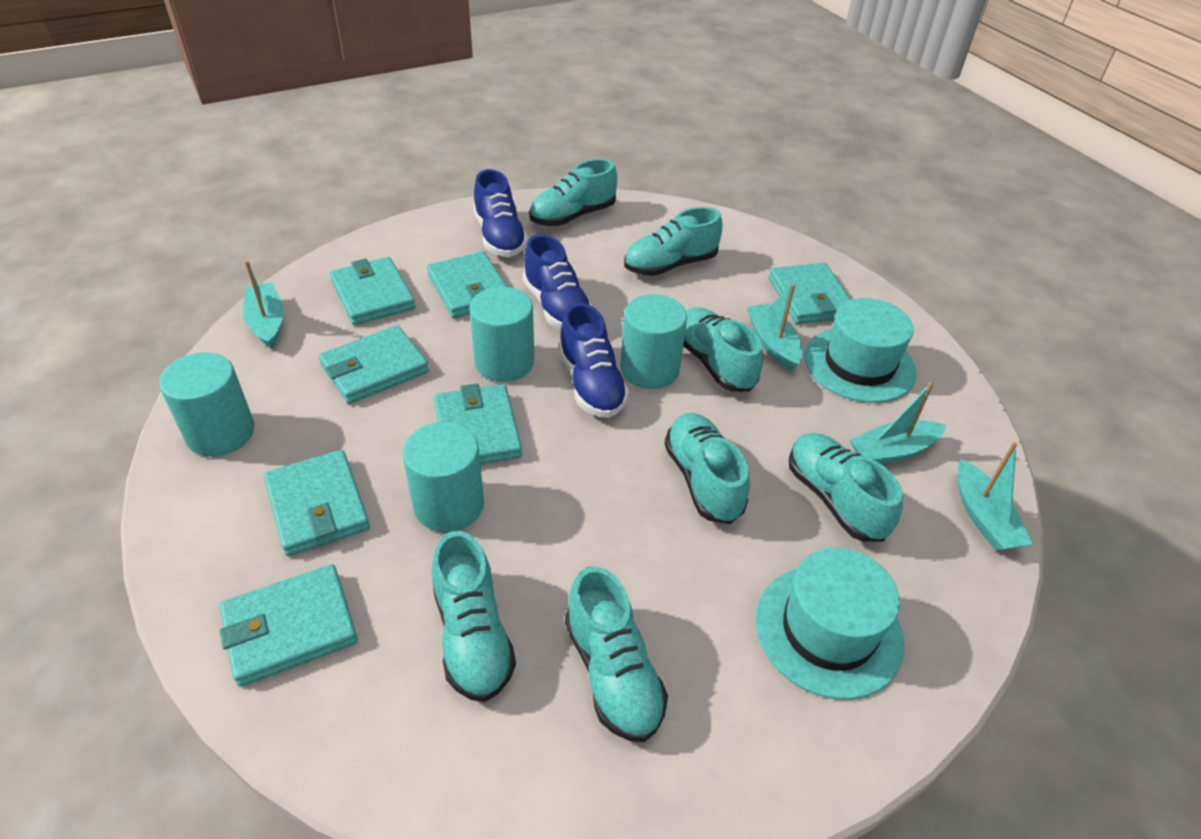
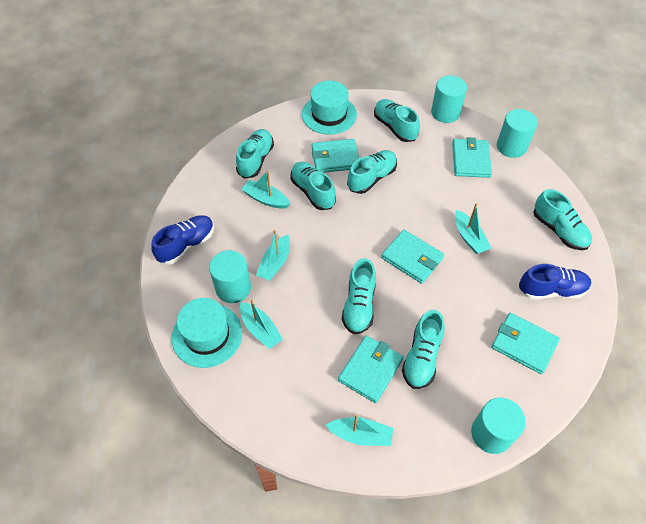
blue shoe: 3 -> 2
turquoise boat: 4 -> 5
turquoise wallet: 7 -> 5

